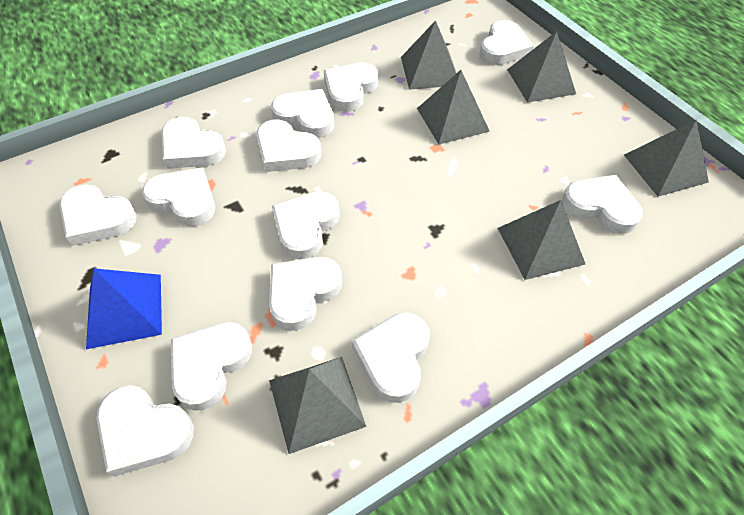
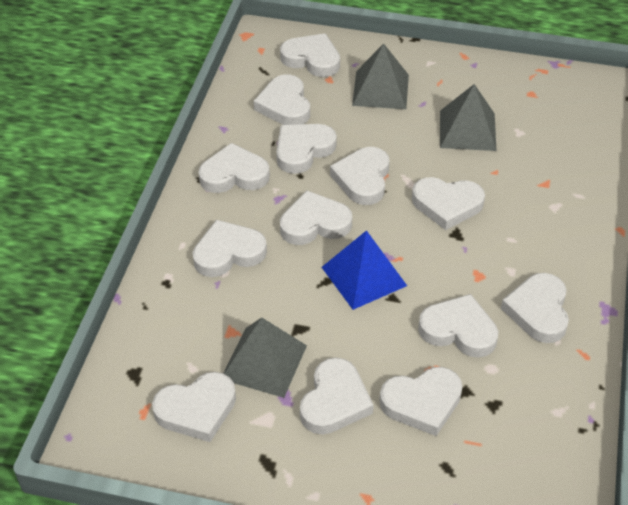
grey pyramid: 6 -> 3

